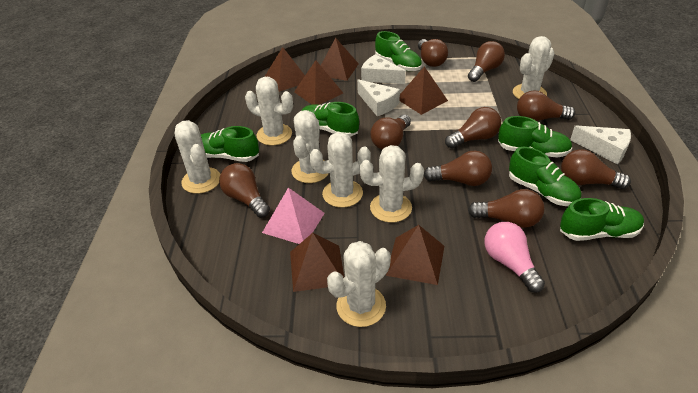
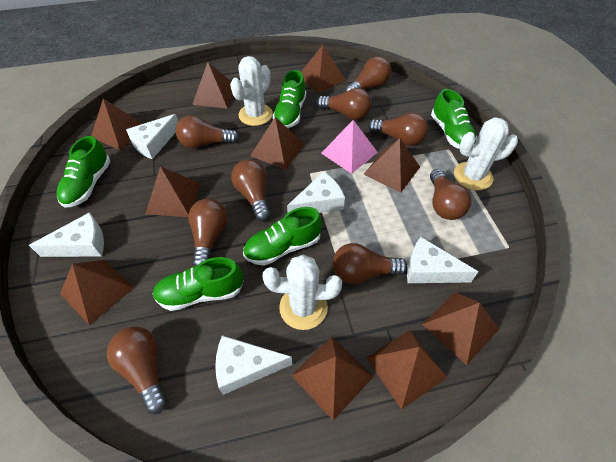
brown pyramid: 6 -> 10
green shoe: 6 -> 5
pink light bulb: 1 -> 0
white cactus: 7 -> 3
white cheese: 3 -> 5

